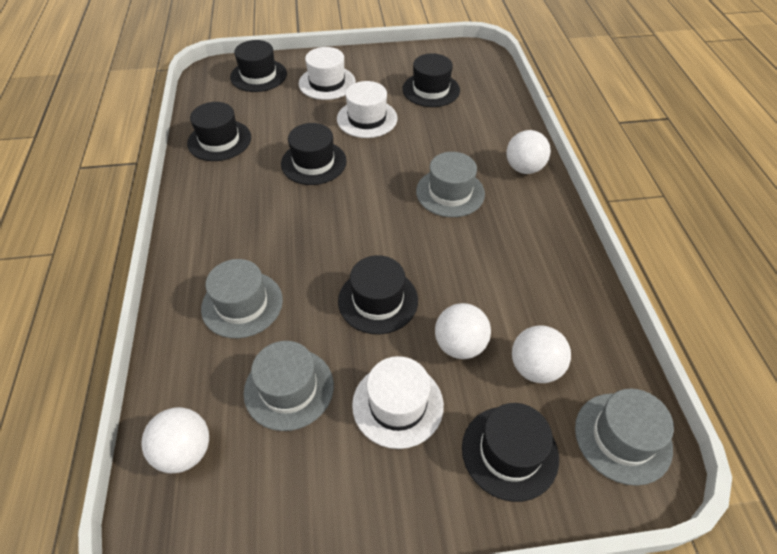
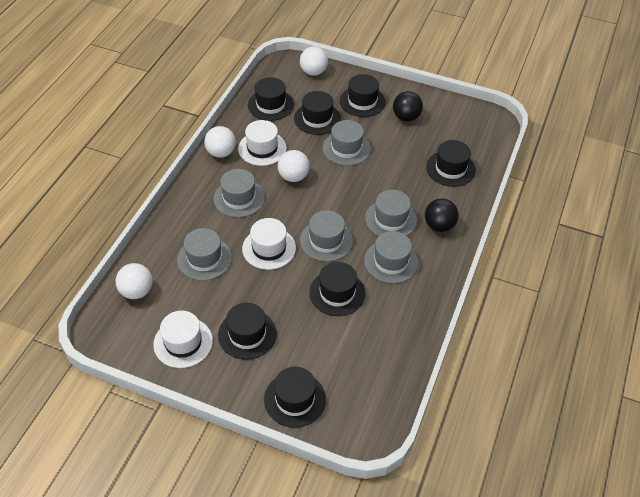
black ball: 0 -> 2
black hat: 6 -> 7
grey hat: 4 -> 6

